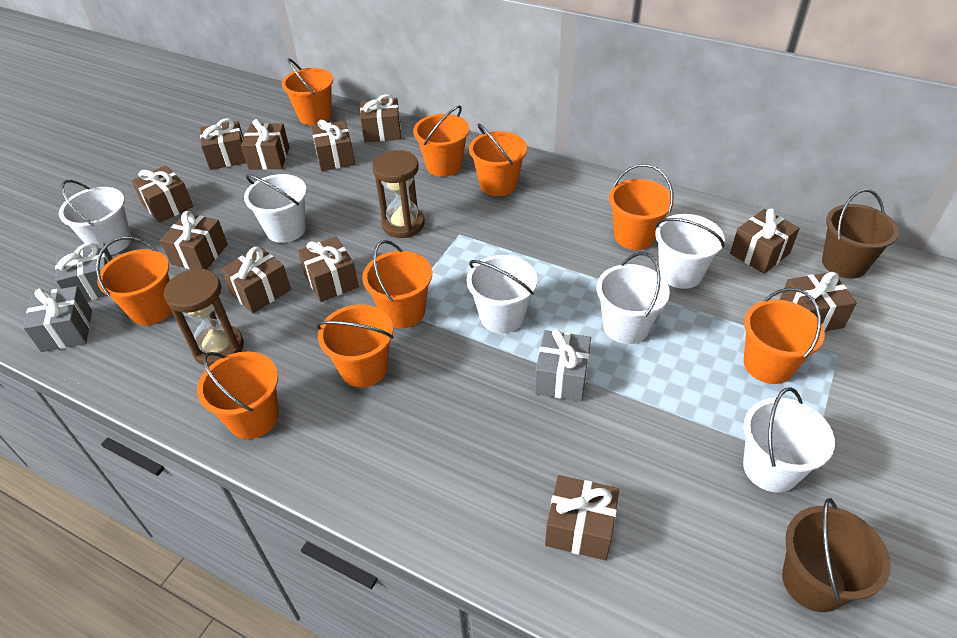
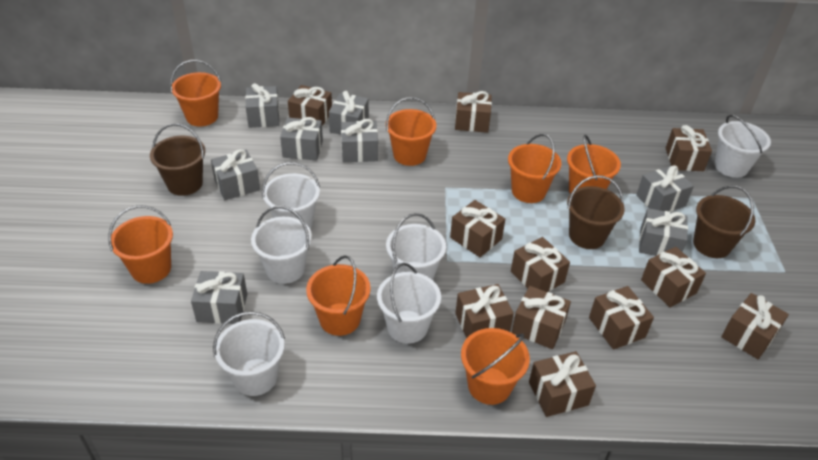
brown bucket: 2 -> 3
brown hourglass: 2 -> 0
grey gift: 3 -> 8
orange bucket: 9 -> 7

